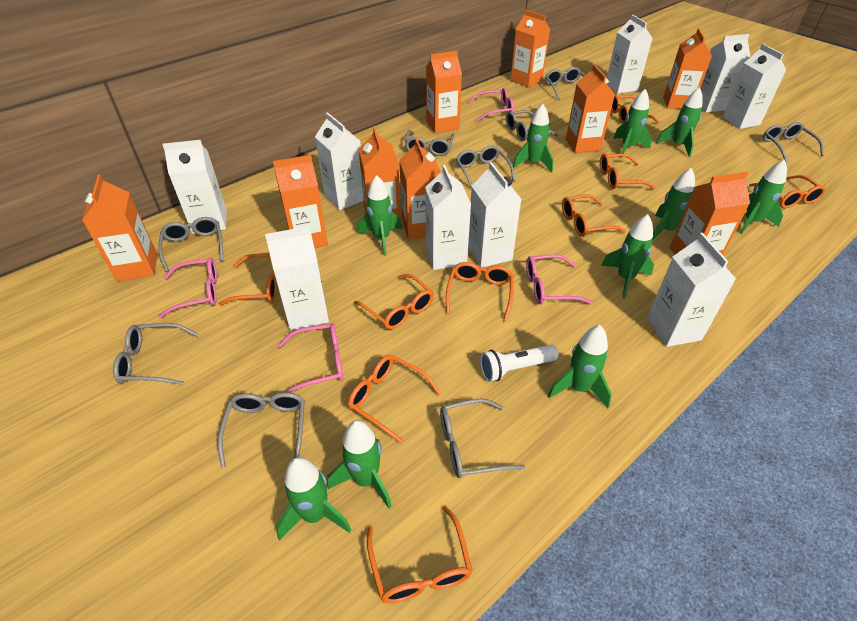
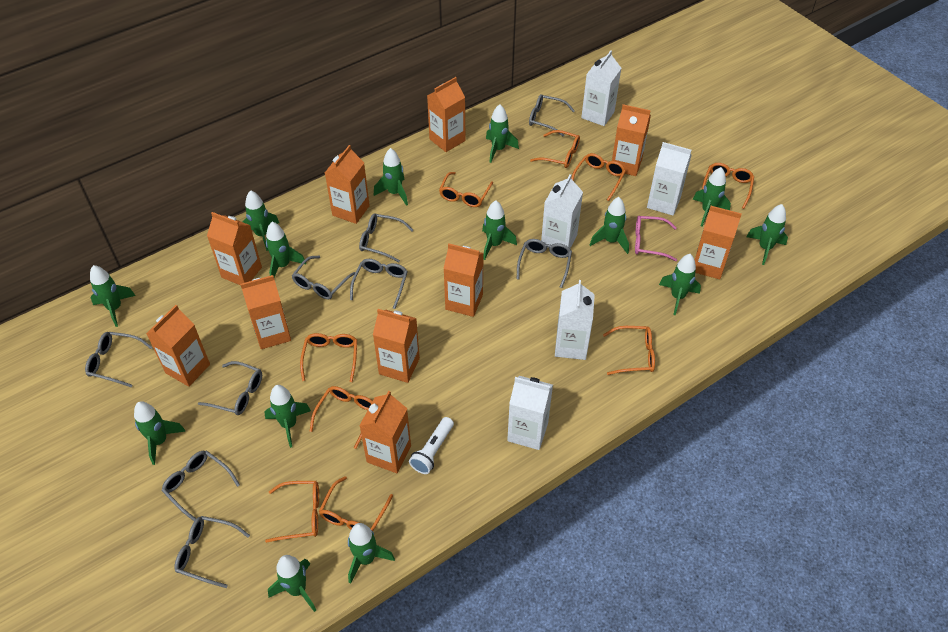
green rocket: 10 -> 14
orange carton: 9 -> 10
pink glasses: 4 -> 1
white carton: 9 -> 5

